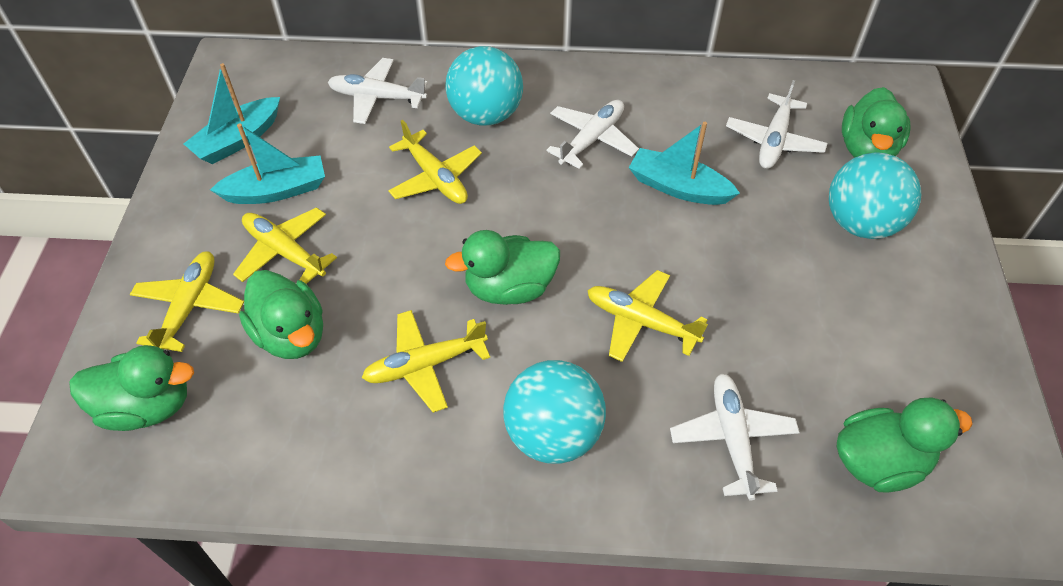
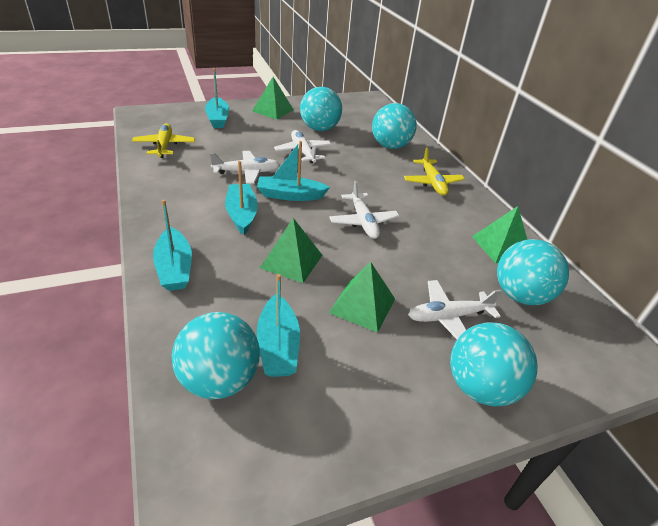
green duck: 5 -> 0
green pyramid: 0 -> 4
turquoise ball: 3 -> 5
turquoise boat: 3 -> 5
yellow plane: 5 -> 2

